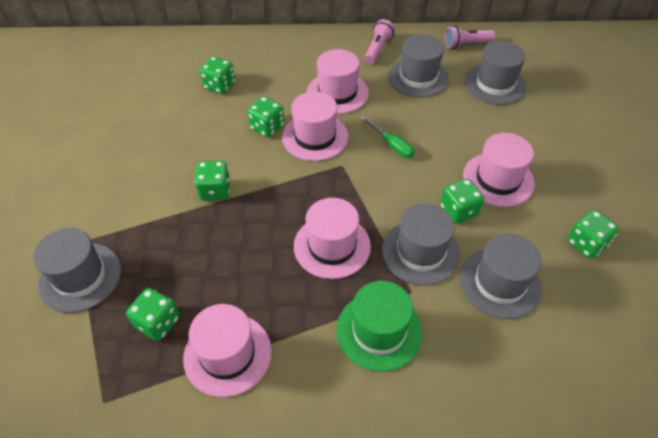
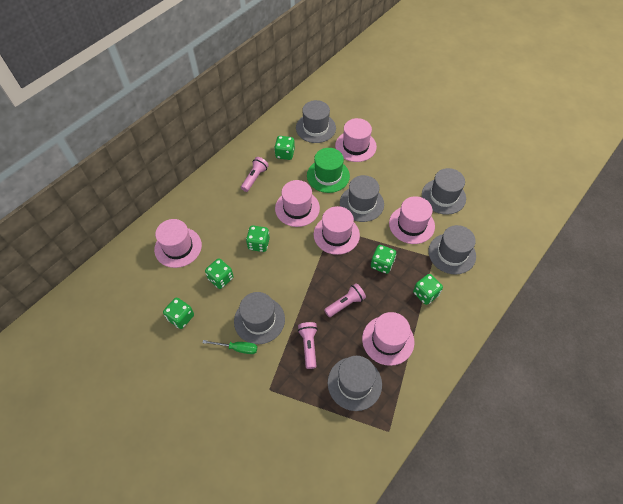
grey hat: 5 -> 6
pink flashlight: 2 -> 3
pink hat: 5 -> 6

